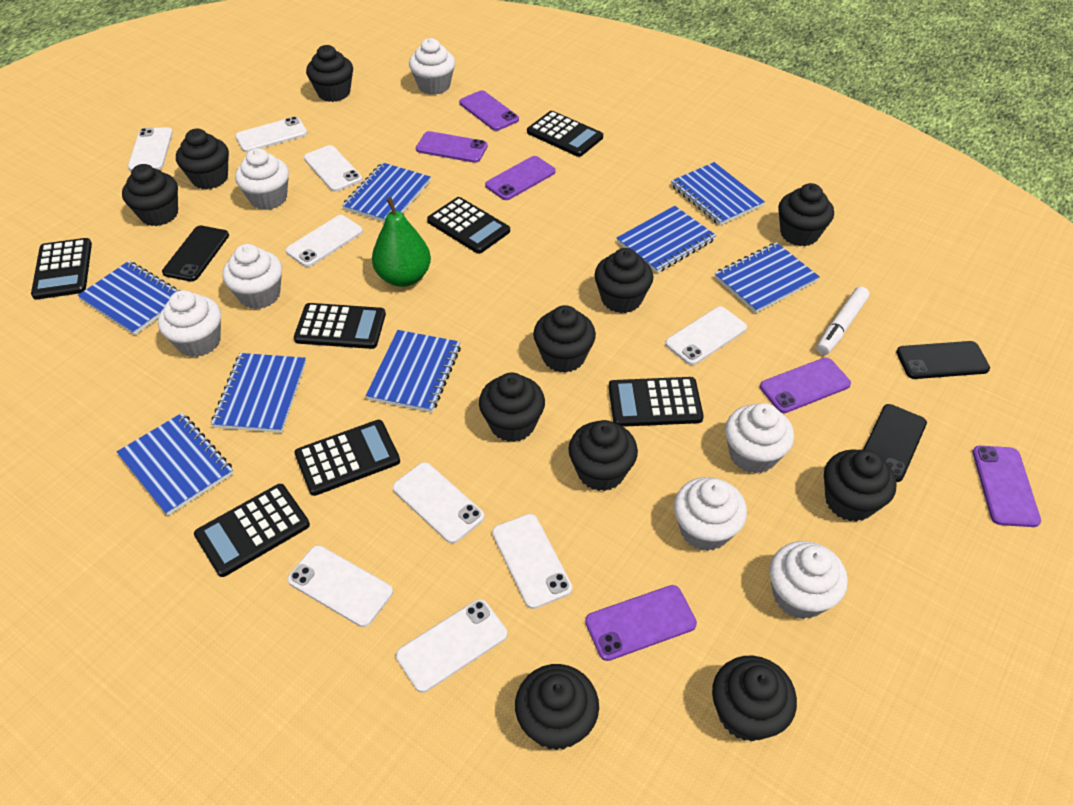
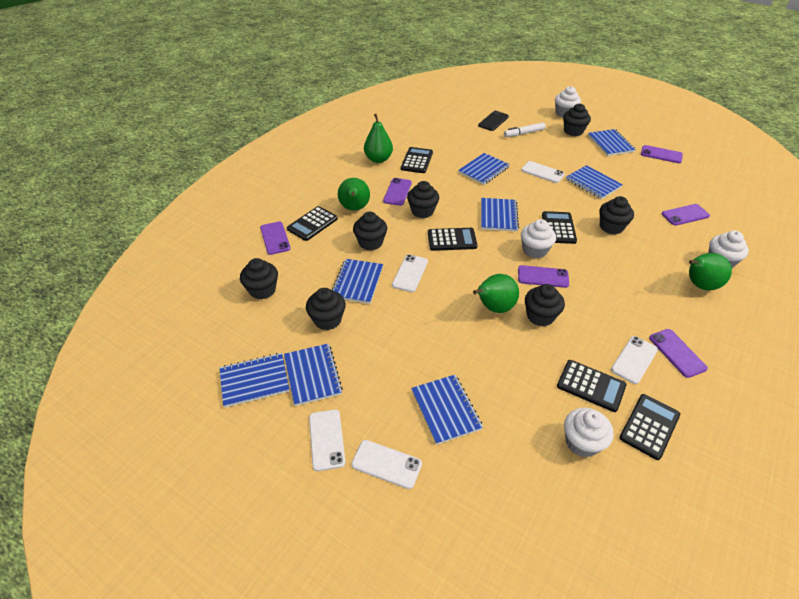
black calculator: 7 -> 6
black cupcake: 11 -> 7
black phone: 3 -> 1
green pear: 1 -> 4
white cupcake: 7 -> 4
white phone: 9 -> 5

